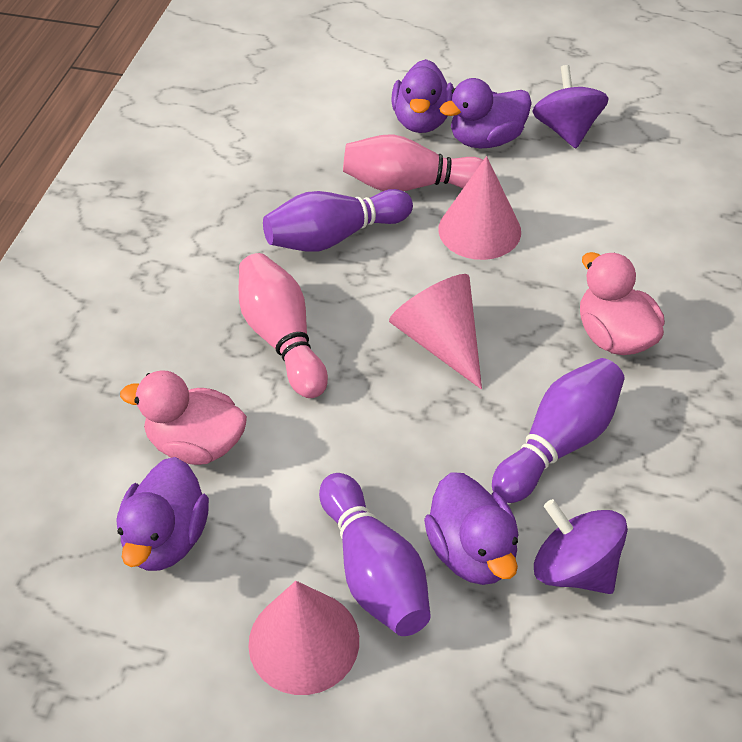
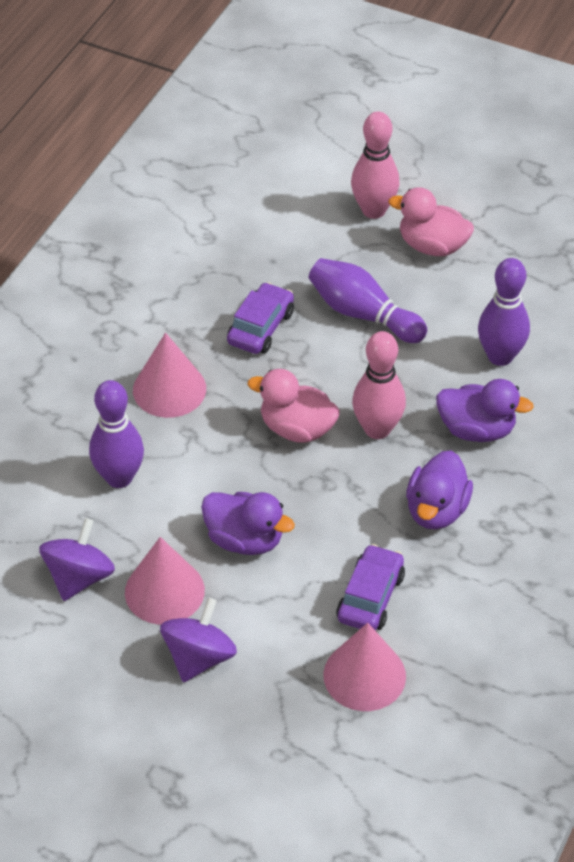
purple car: 0 -> 2
purple duck: 4 -> 3

